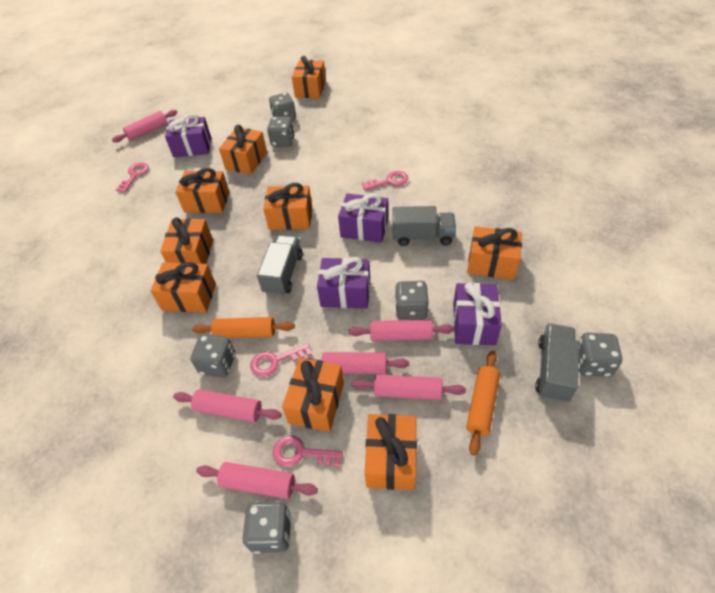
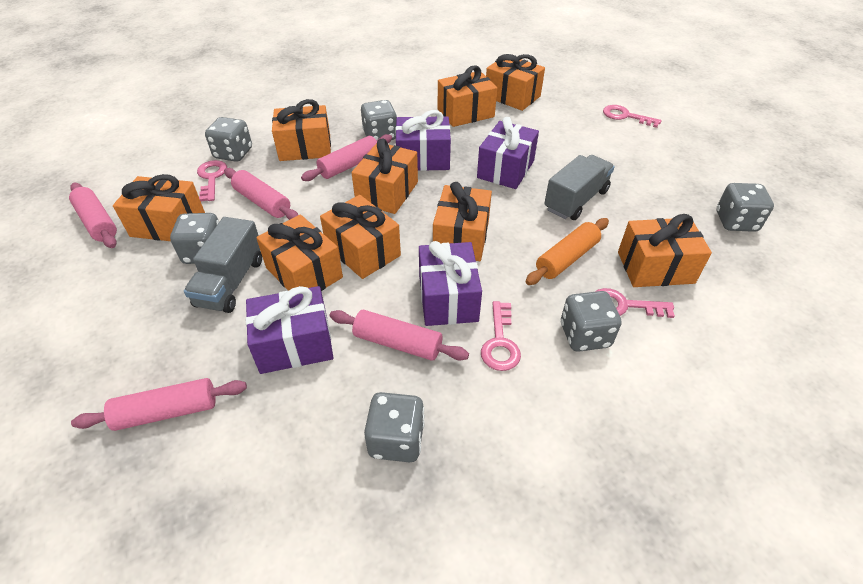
grey truck: 3 -> 2
orange rolling pin: 2 -> 1
pink rolling pin: 6 -> 5

